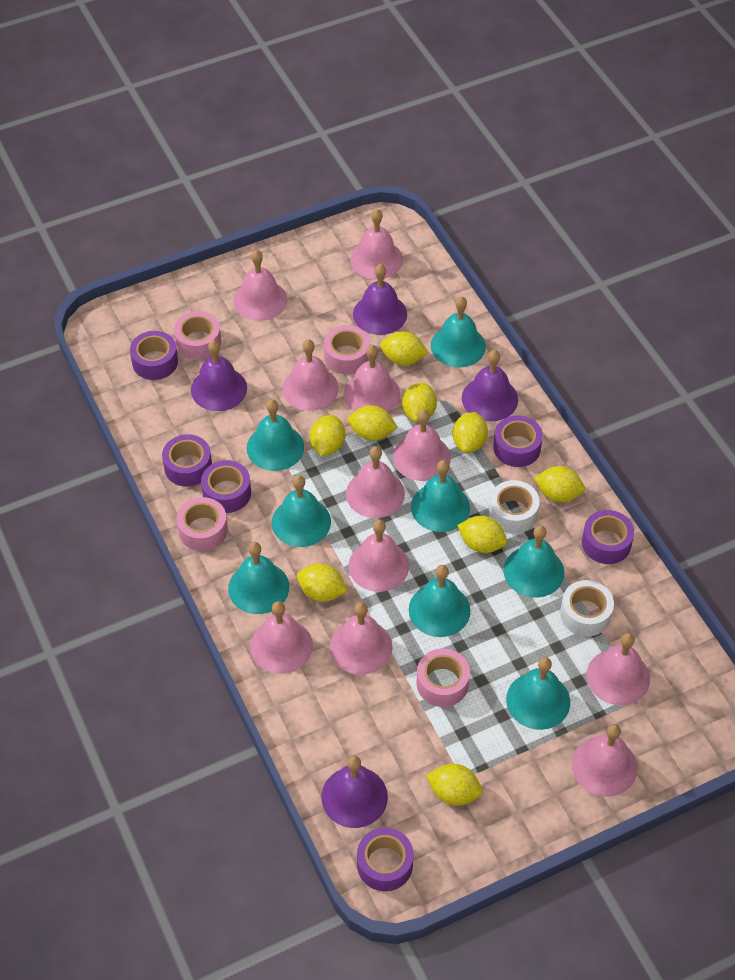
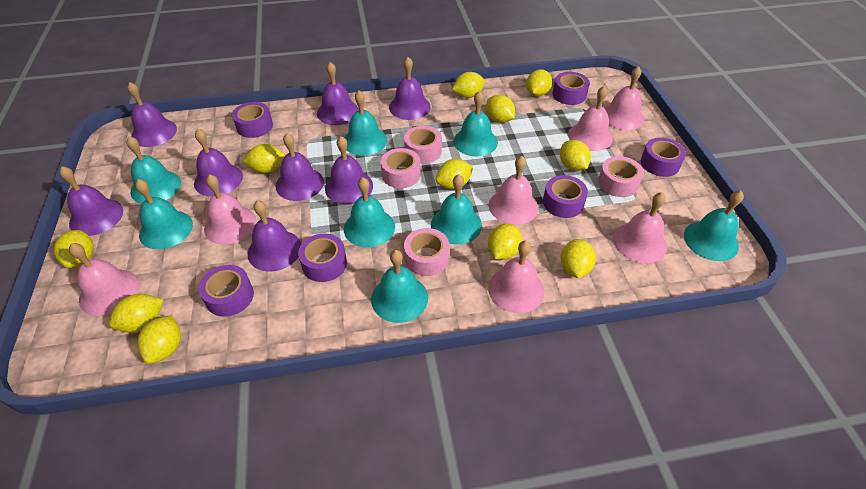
pink bell: 11 -> 7
purple bell: 4 -> 8
white tape: 2 -> 0
yellow lemon: 9 -> 11

